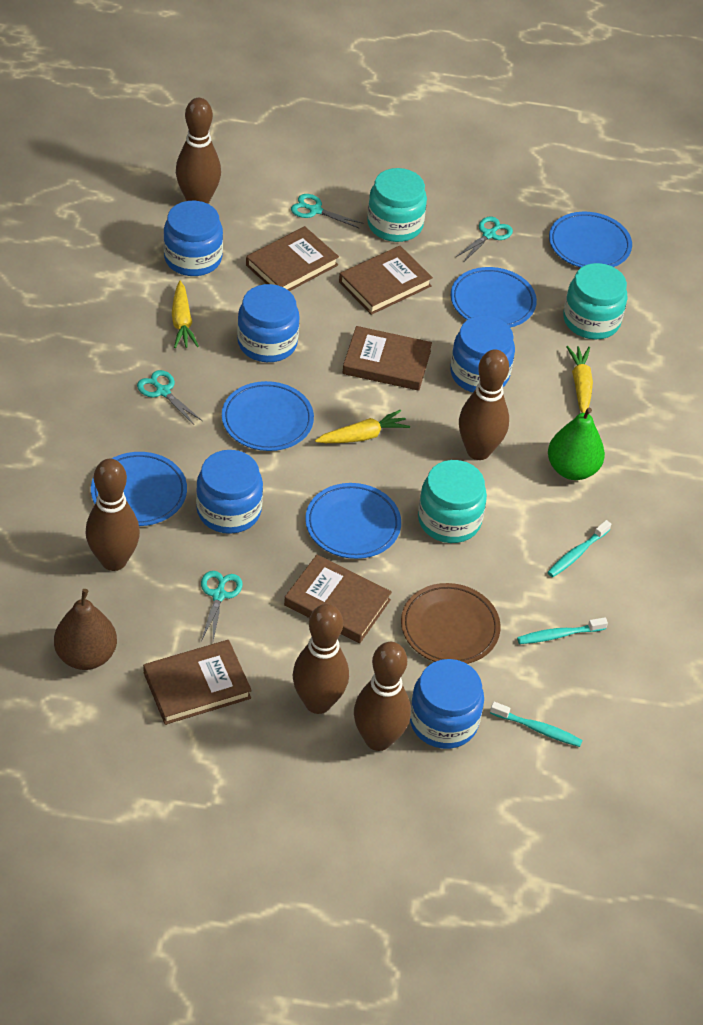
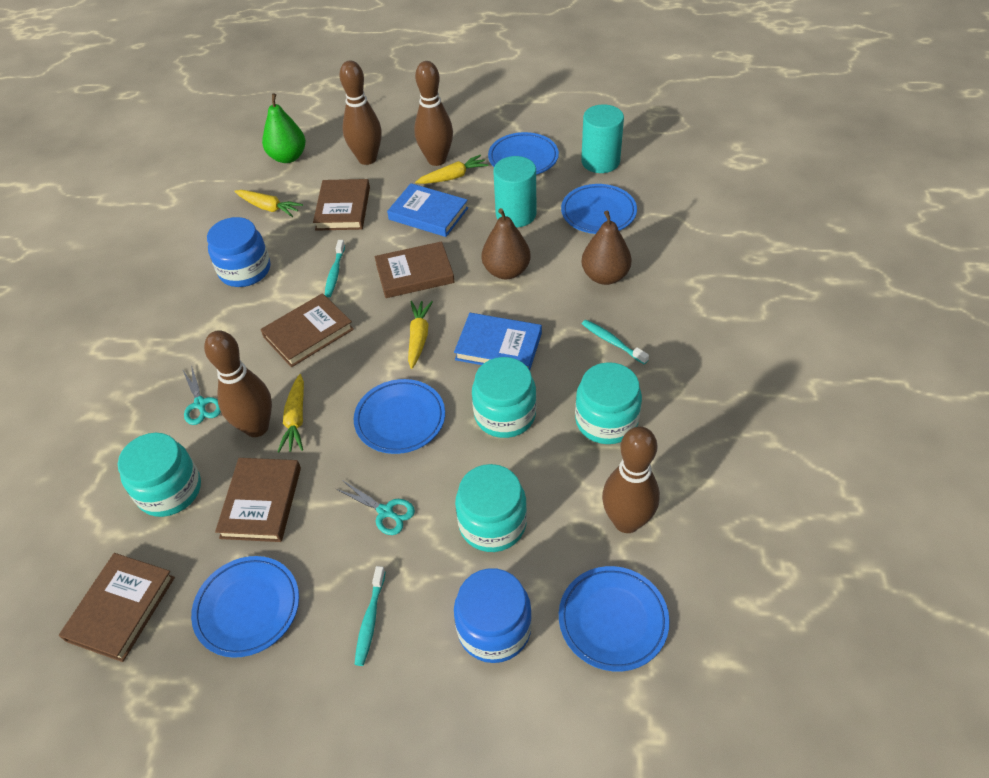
blue book: 0 -> 2
blue jar: 5 -> 2
brown bowling pin: 5 -> 4
brown pear: 1 -> 2
brown plate: 1 -> 0
turquoise cylinder: 0 -> 2
turquoise jar: 3 -> 4
turquoise scissors: 4 -> 2
yellow carrot: 3 -> 4

